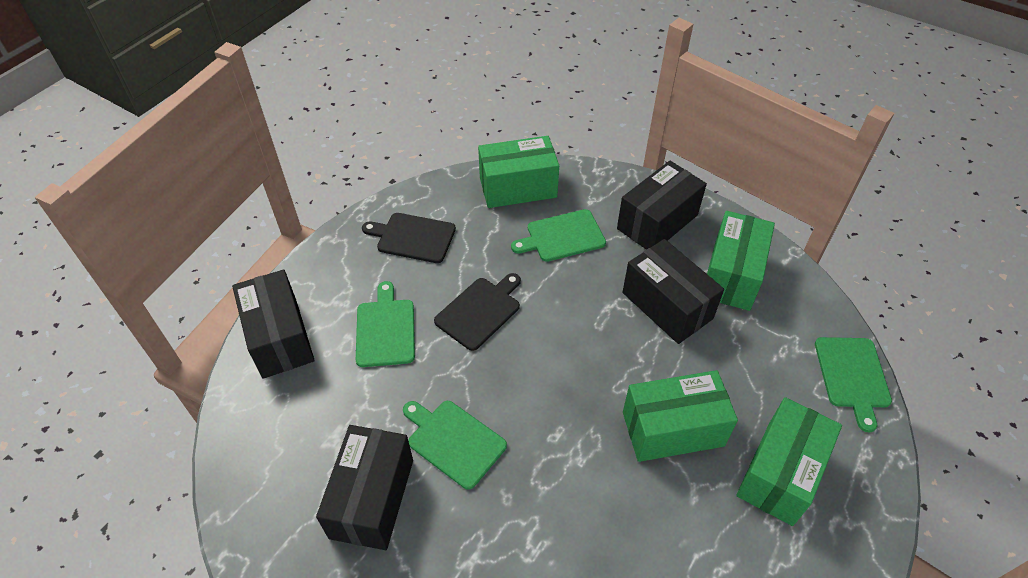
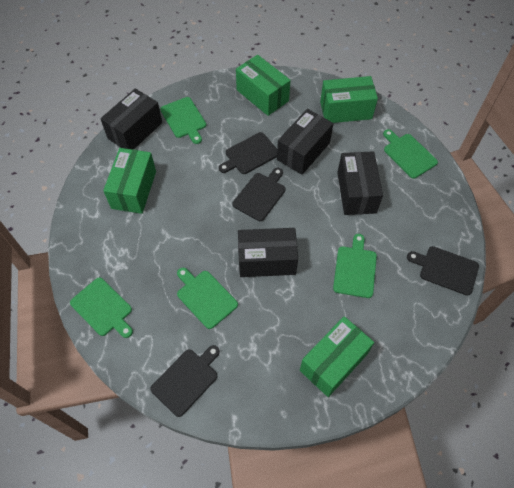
black cutting board: 2 -> 4
green cutting board: 4 -> 5

